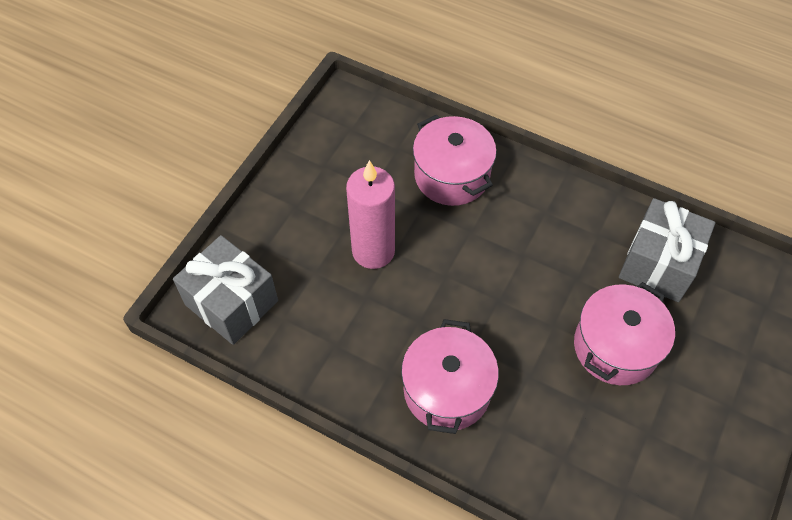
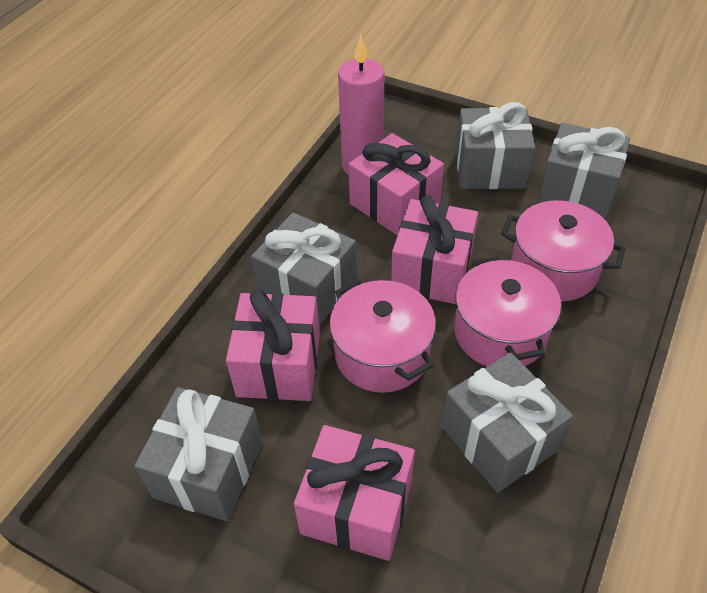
grey gift: 2 -> 5
pink gift: 0 -> 4

